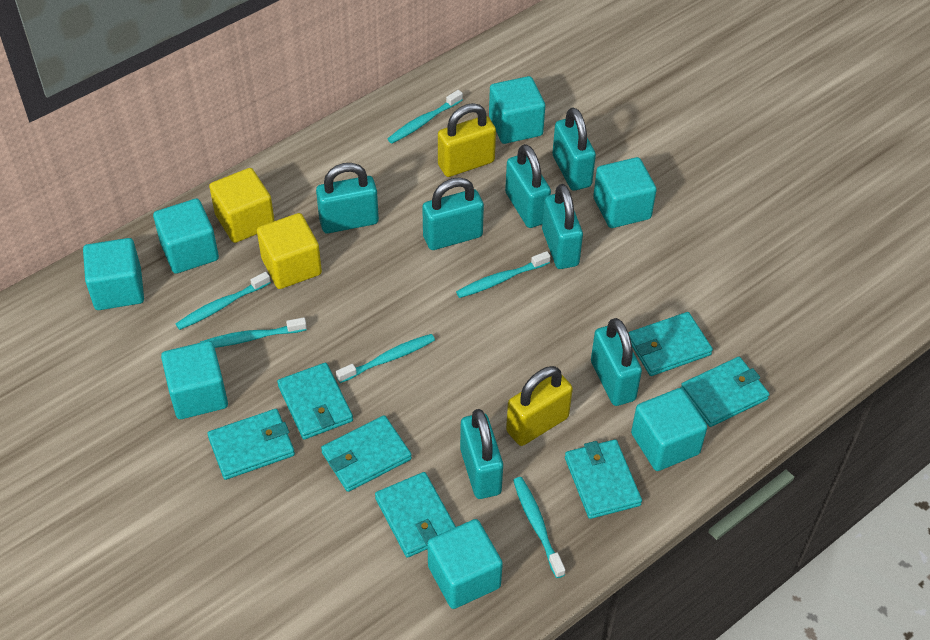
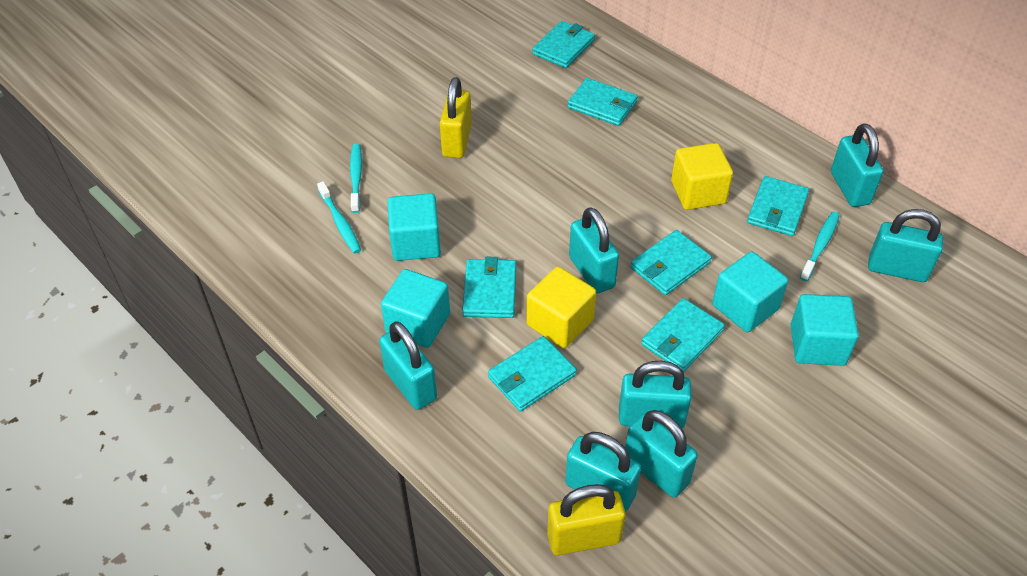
turquoise cube: 7 -> 4
turquoise toothbrush: 6 -> 3

